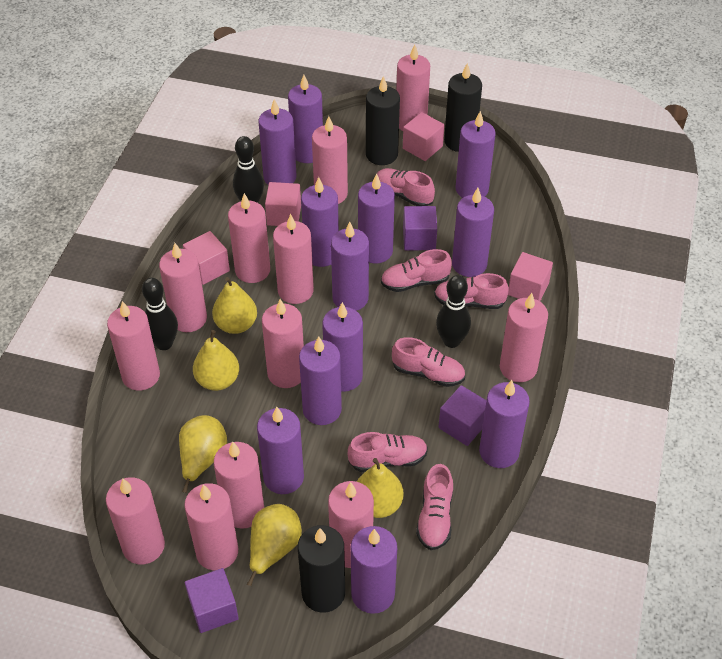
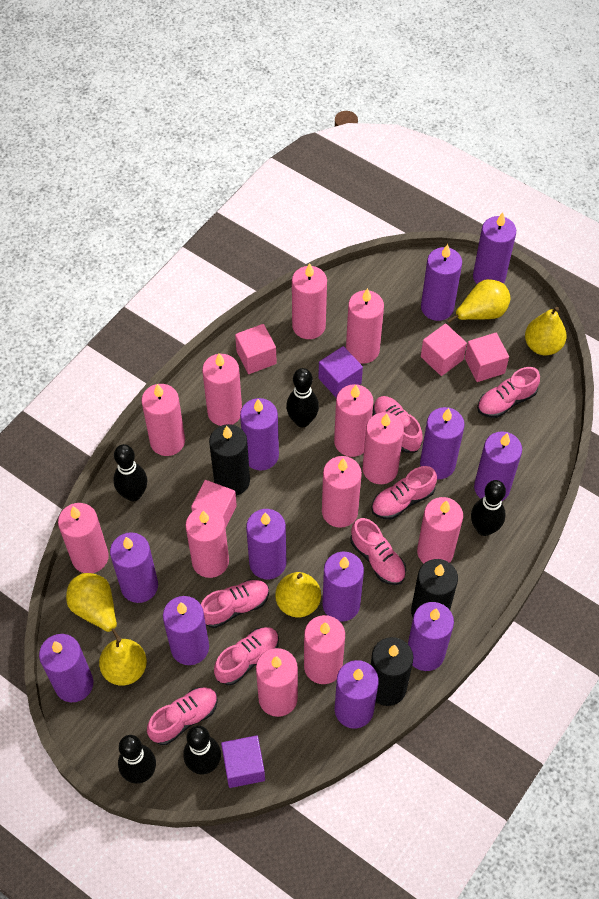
black bowling pin: 3 -> 5
pink shoe: 6 -> 7
purple cube: 3 -> 2

